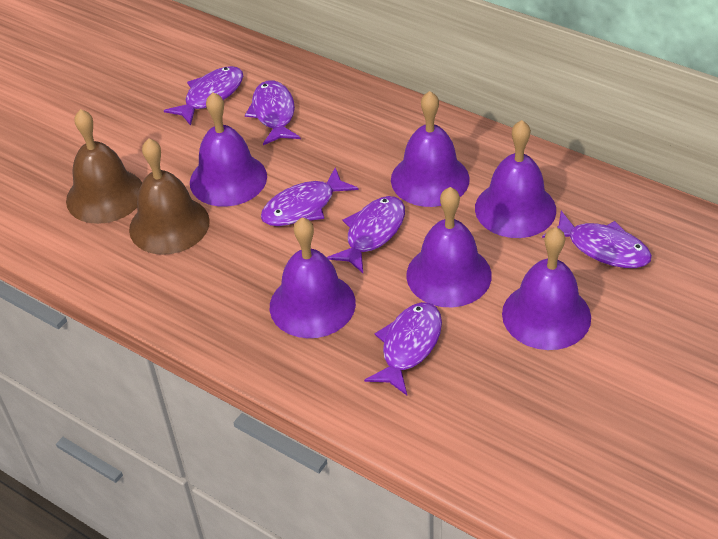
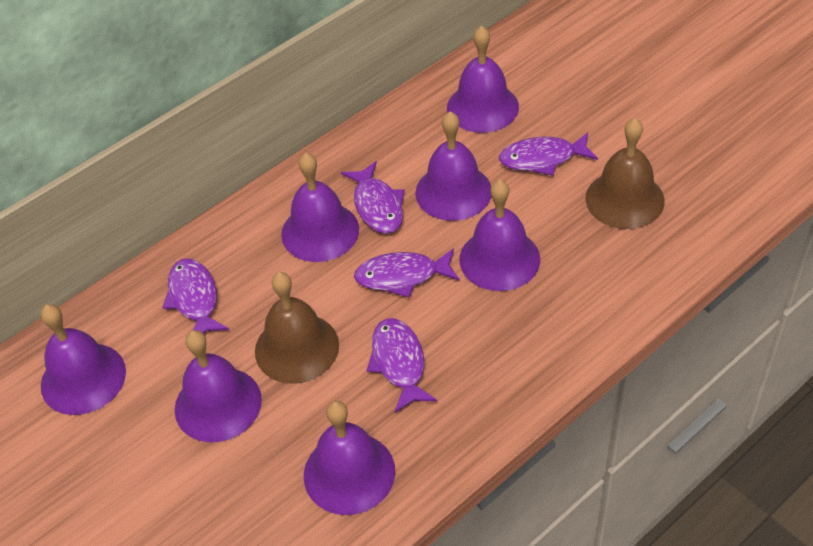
purple bell: 6 -> 7
purple fish: 6 -> 5

